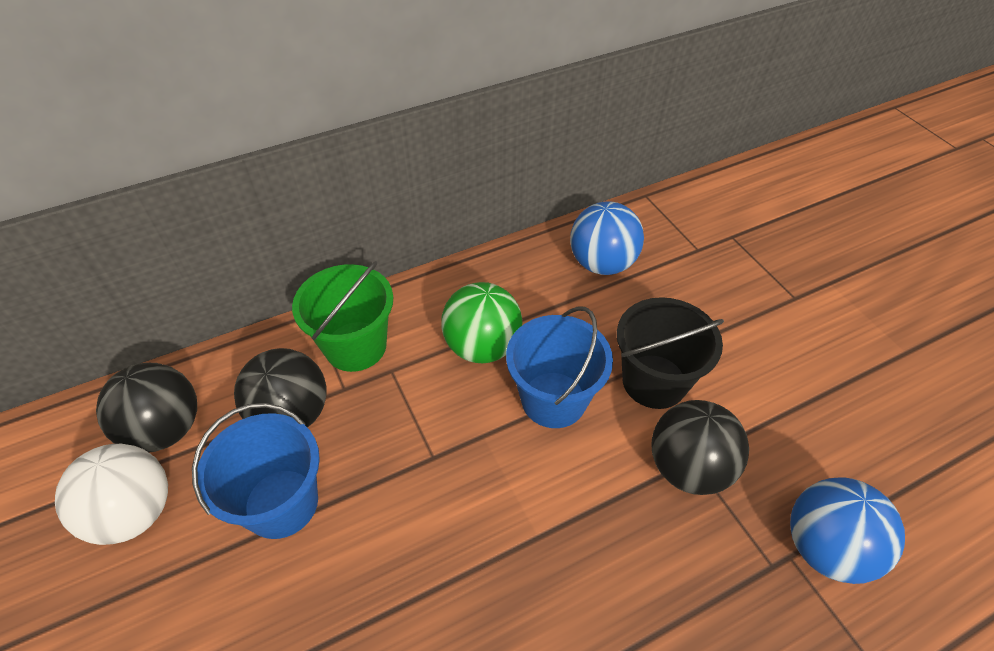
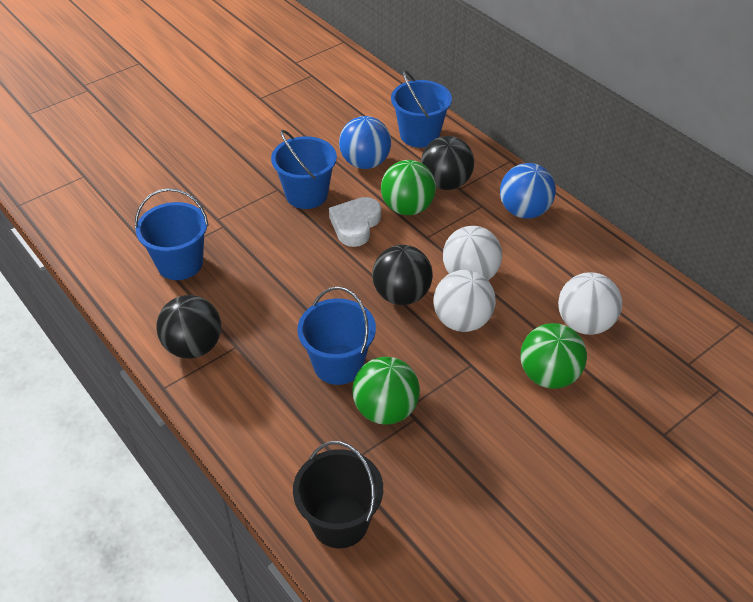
blue bucket: 2 -> 4
green ball: 1 -> 3
green bucket: 1 -> 0
white ball: 1 -> 3
white heart: 0 -> 1

